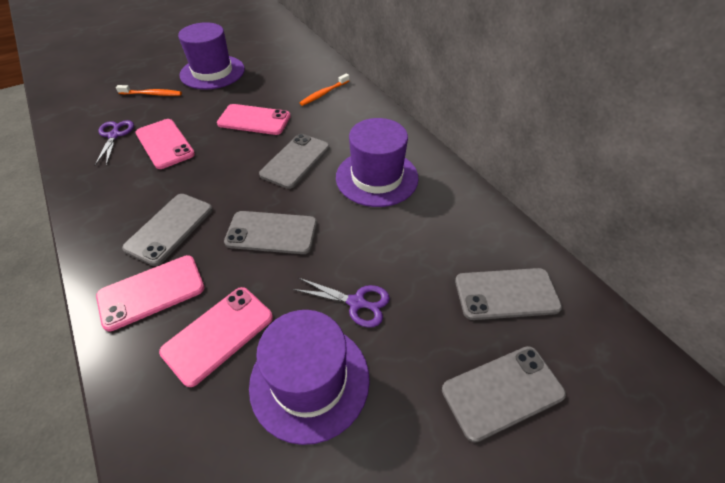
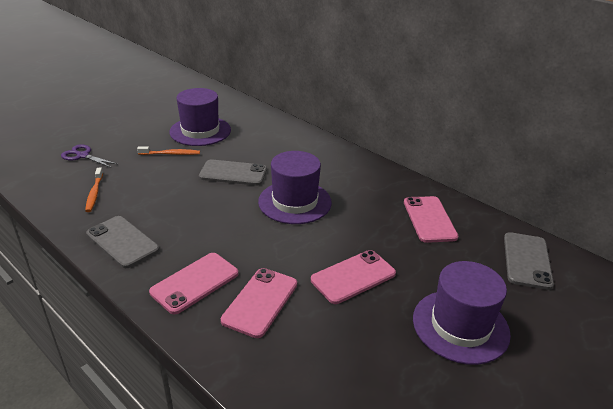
grey phone: 5 -> 3
purple scissors: 2 -> 1

